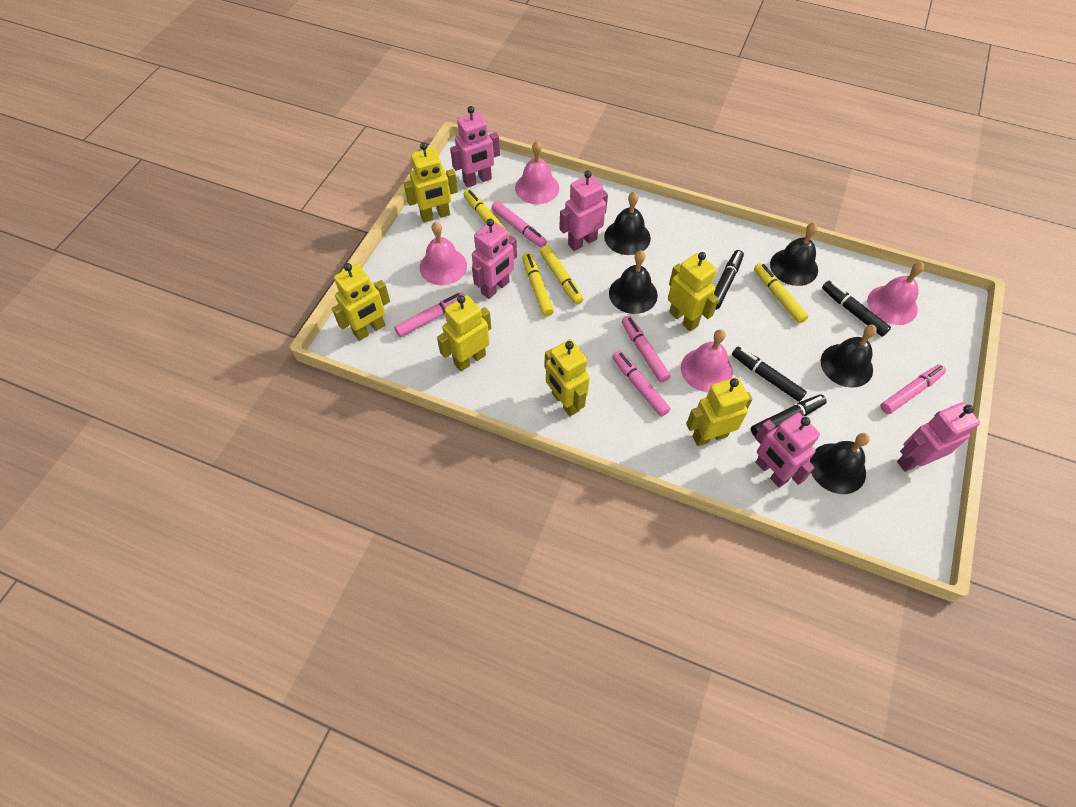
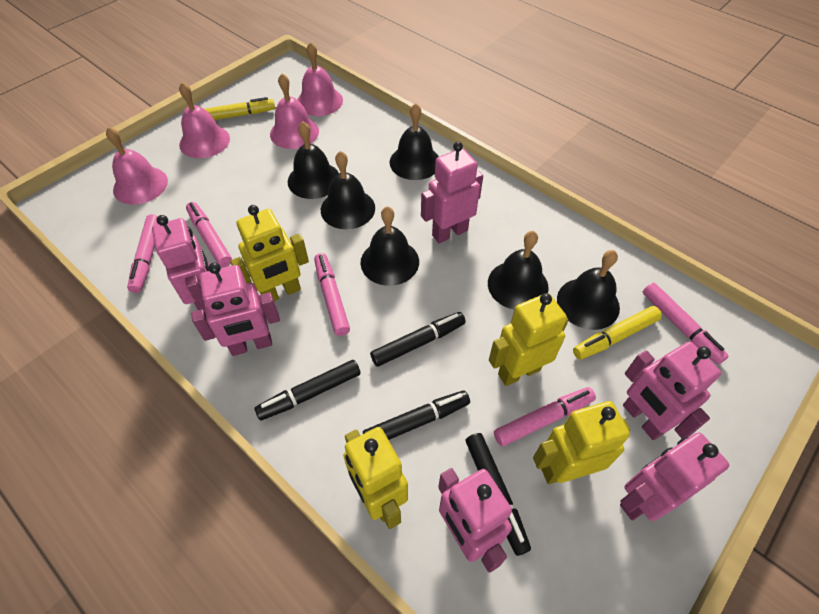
black bell: 5 -> 6
pink robot: 5 -> 6
yellow marker: 4 -> 2
yellow robot: 6 -> 4

